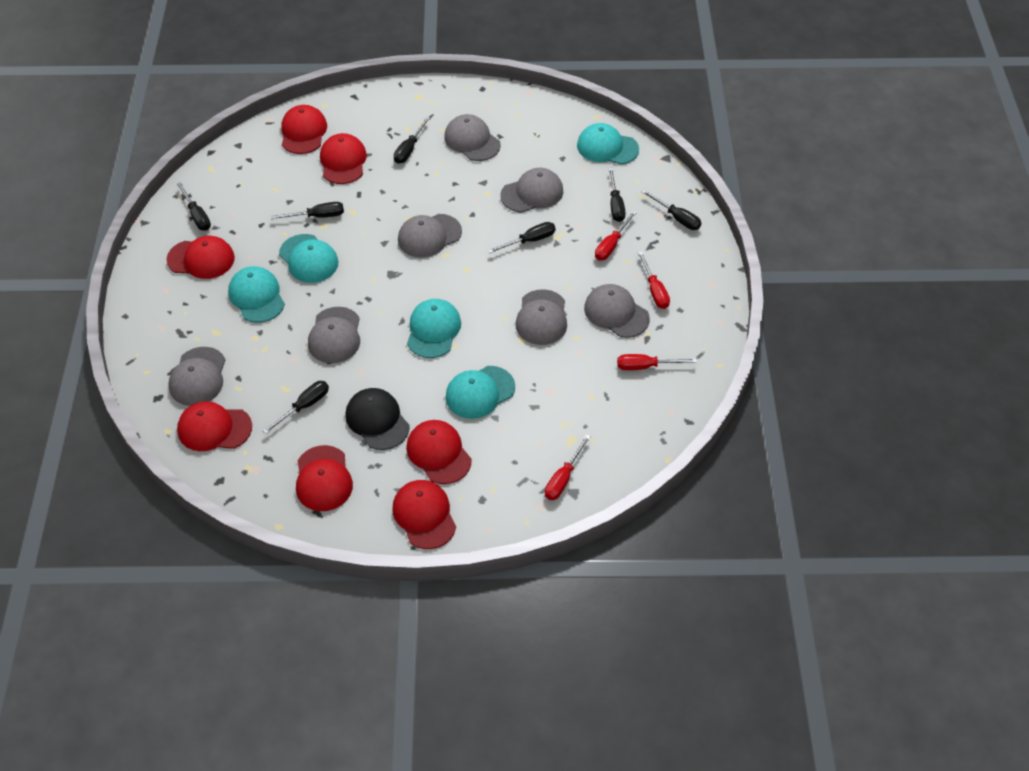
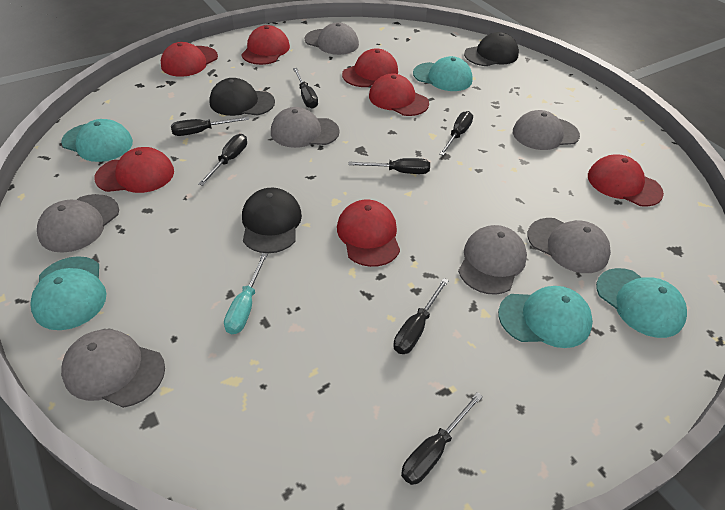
black cap: 1 -> 3
red screwdriver: 4 -> 0
turquoise screwdriver: 0 -> 1

